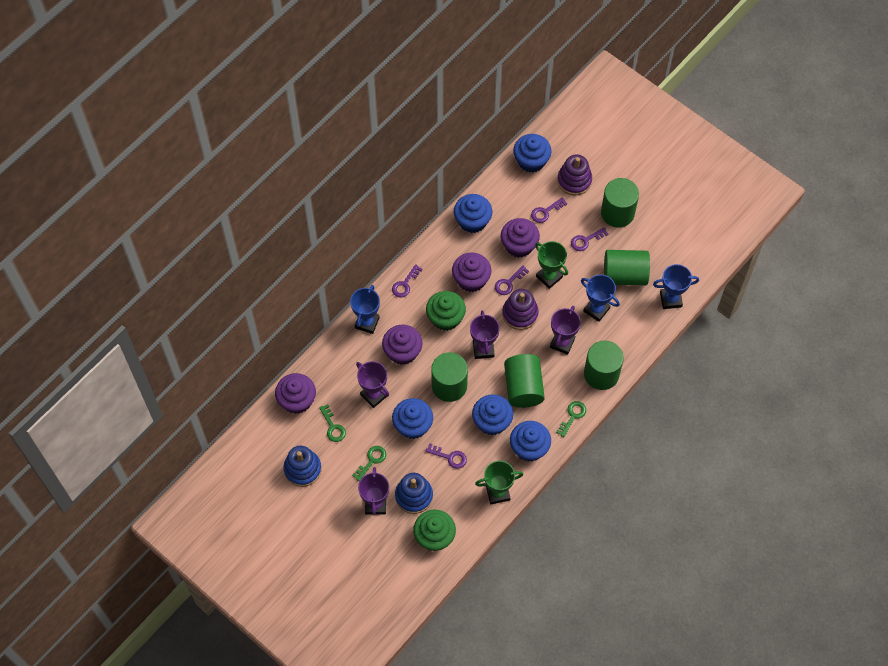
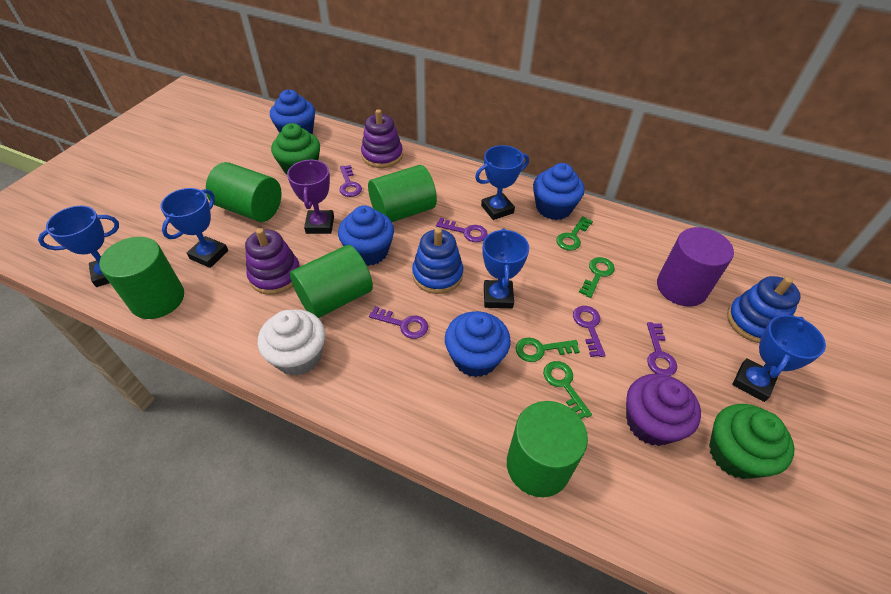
blue cupcake: 5 -> 4
blue trophy: 3 -> 5
green key: 3 -> 4
green trophy: 2 -> 0
purple cupcake: 4 -> 1
purple cylinder: 0 -> 1
purple trophy: 4 -> 1
white cupcake: 0 -> 1

